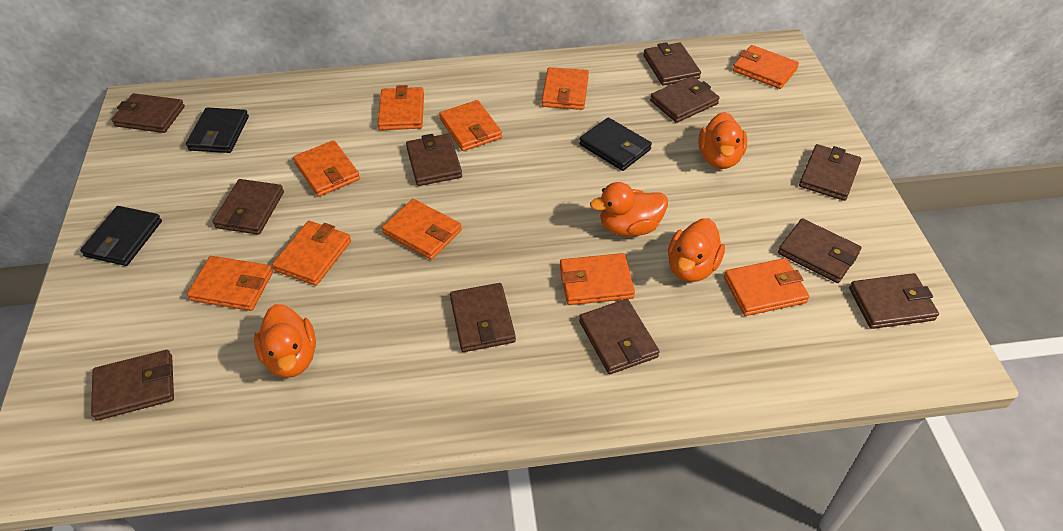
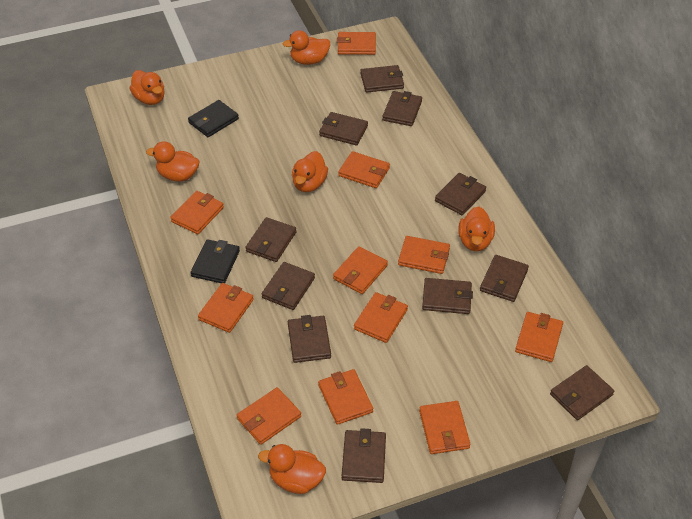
black wallet: 3 -> 2
orange duck: 4 -> 6
orange wallet: 10 -> 11

